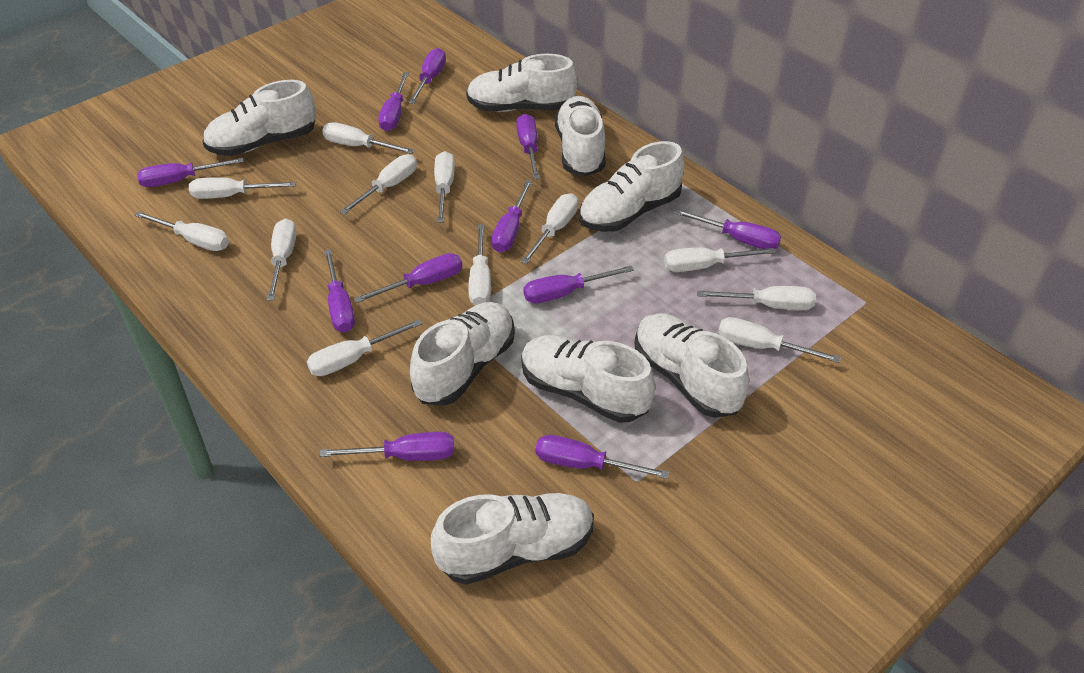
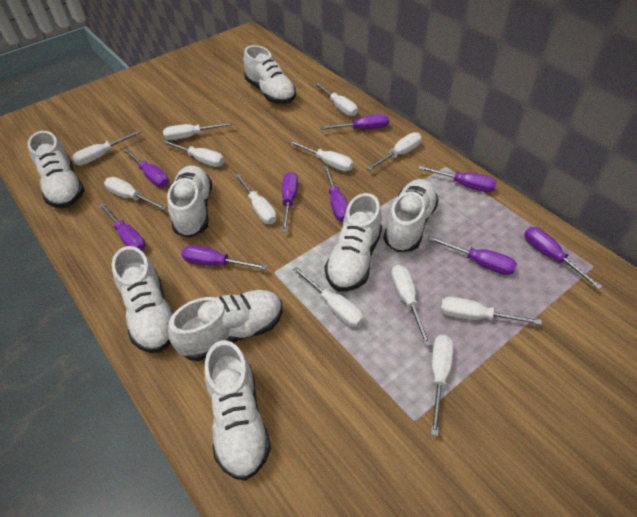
purple screwdriver: 11 -> 9

